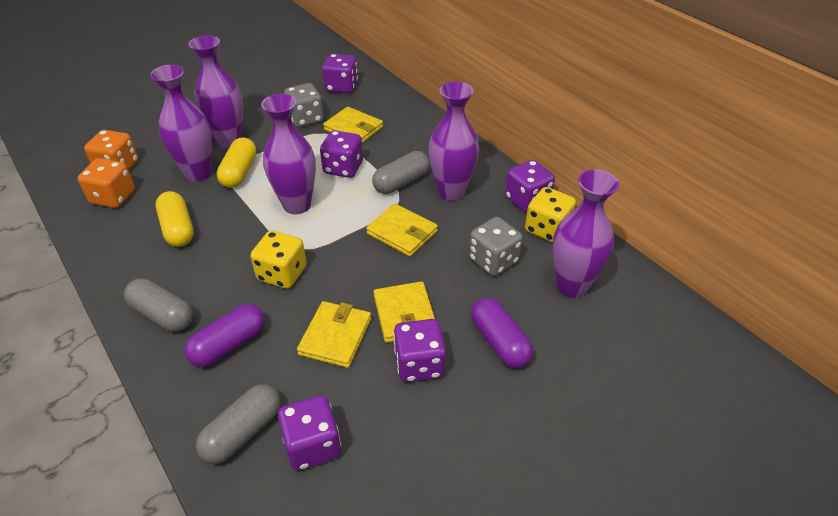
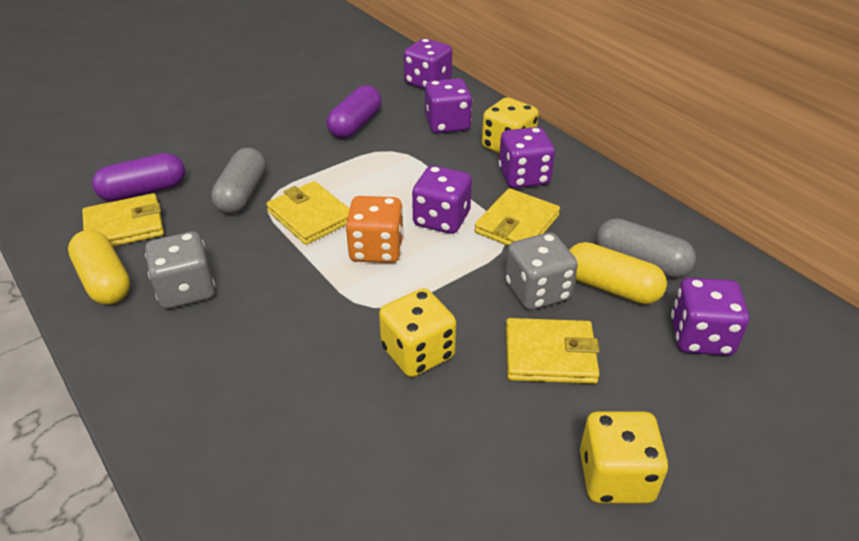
grey capsule: 3 -> 2
orange dice: 2 -> 1
purple vase: 5 -> 0
yellow dice: 2 -> 3

